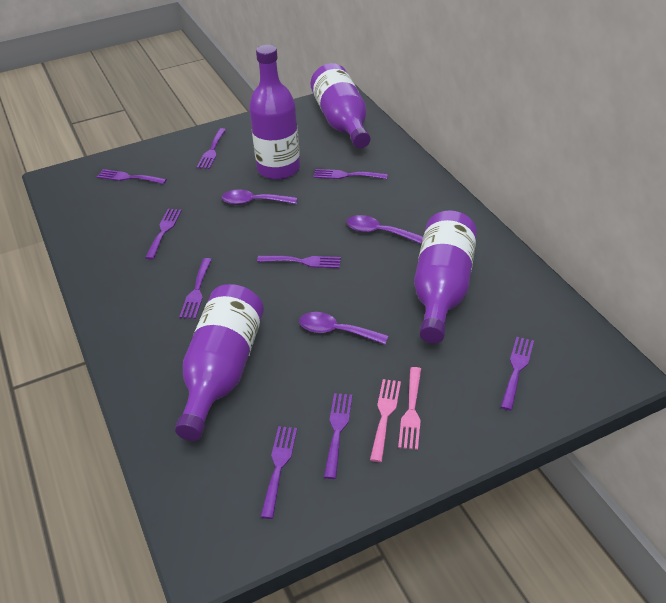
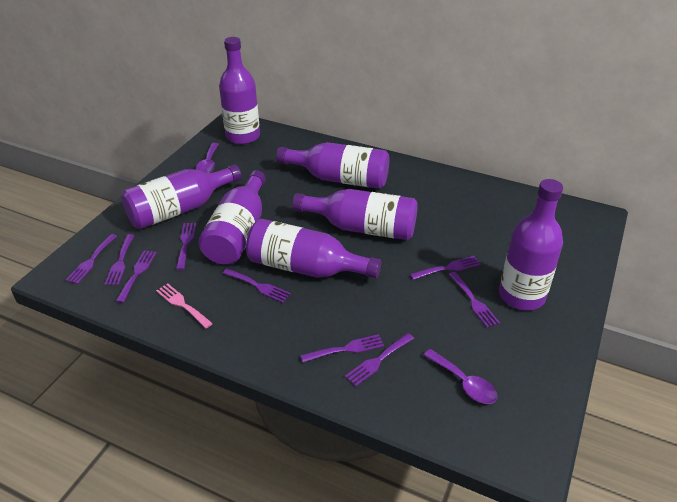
pink fork: 2 -> 1
purple bottle: 4 -> 7
purple spoon: 3 -> 2

